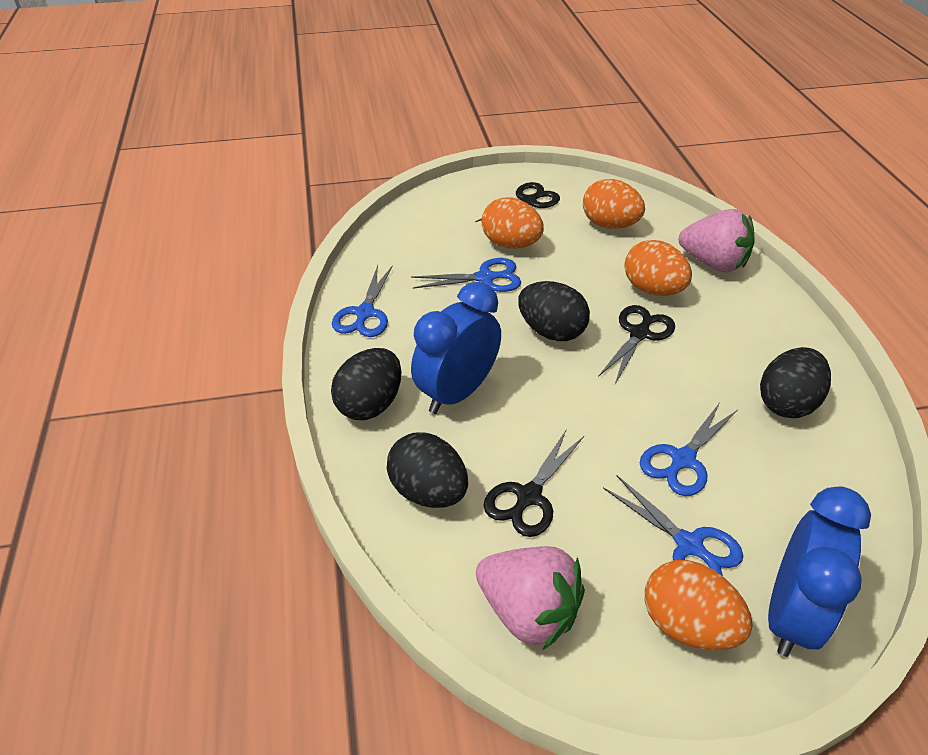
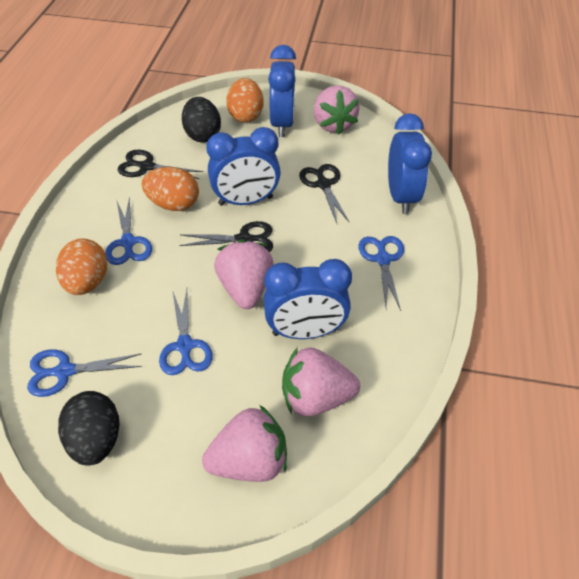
black egg: 4 -> 2
blue clock: 2 -> 4
orange egg: 4 -> 3
pink strawberry: 2 -> 4

